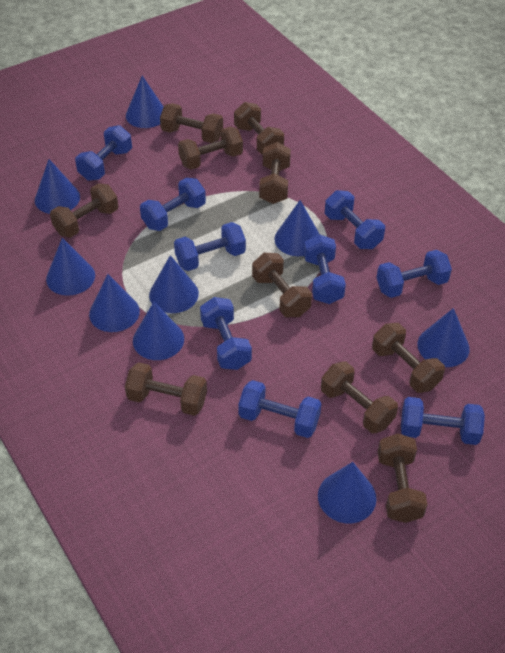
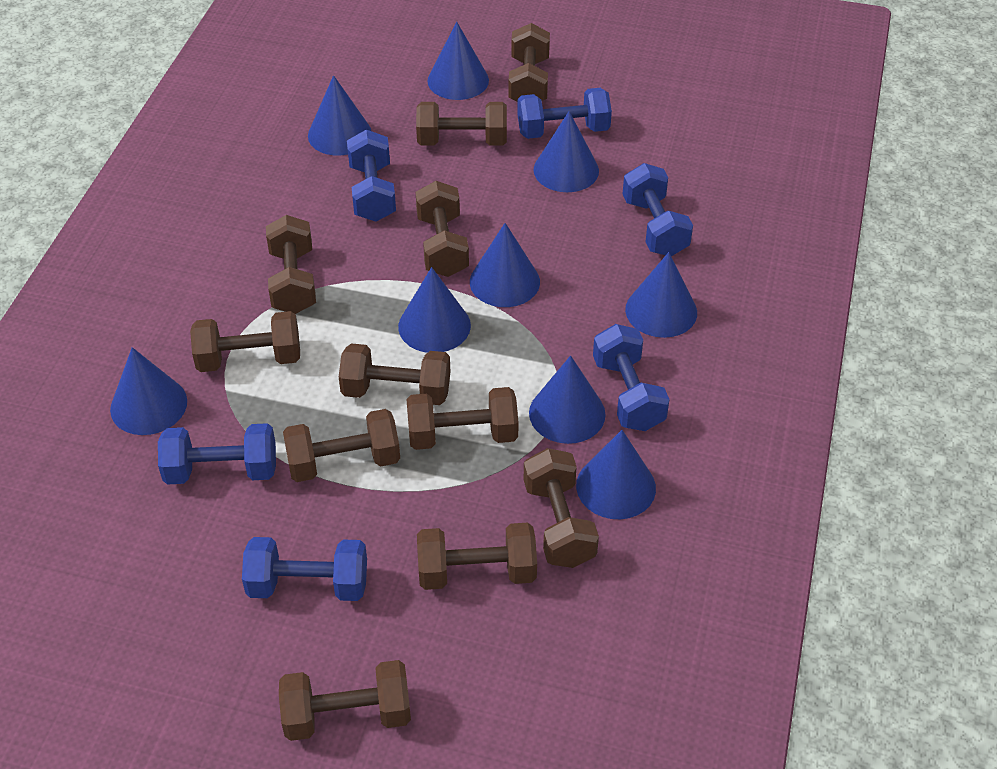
blue dumbbell: 9 -> 6
brown dumbbell: 10 -> 11

